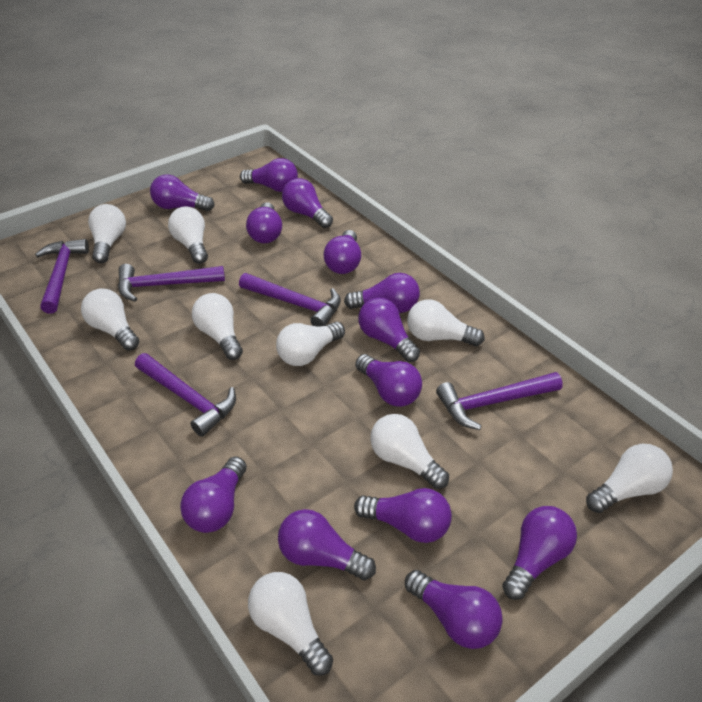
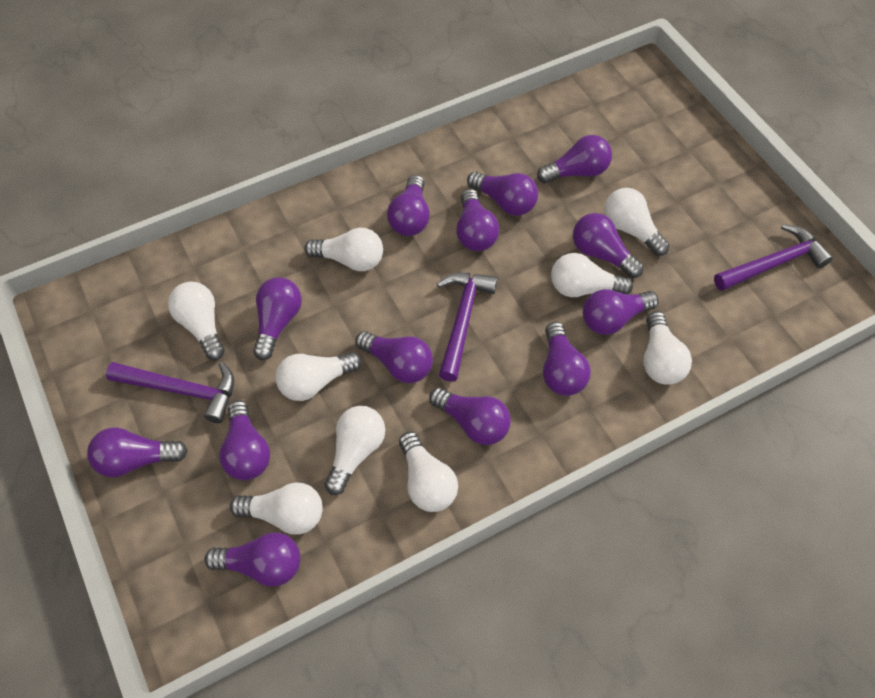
purple hammer: 5 -> 3

